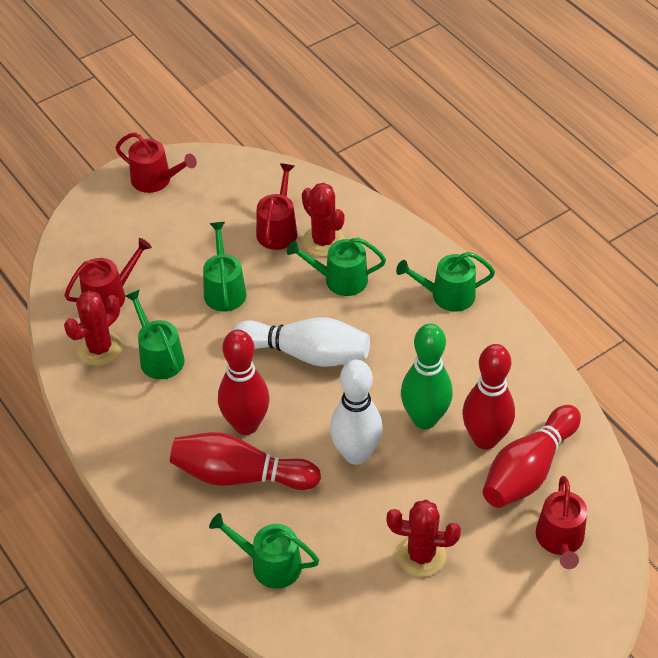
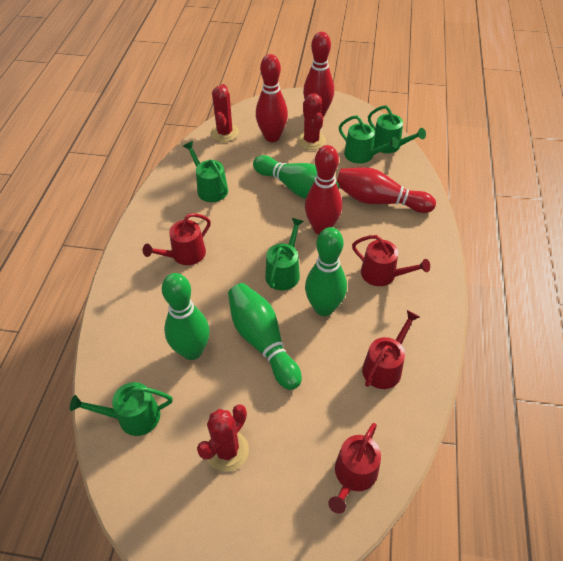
green bowling pin: 1 -> 4
white bowling pin: 2 -> 0

